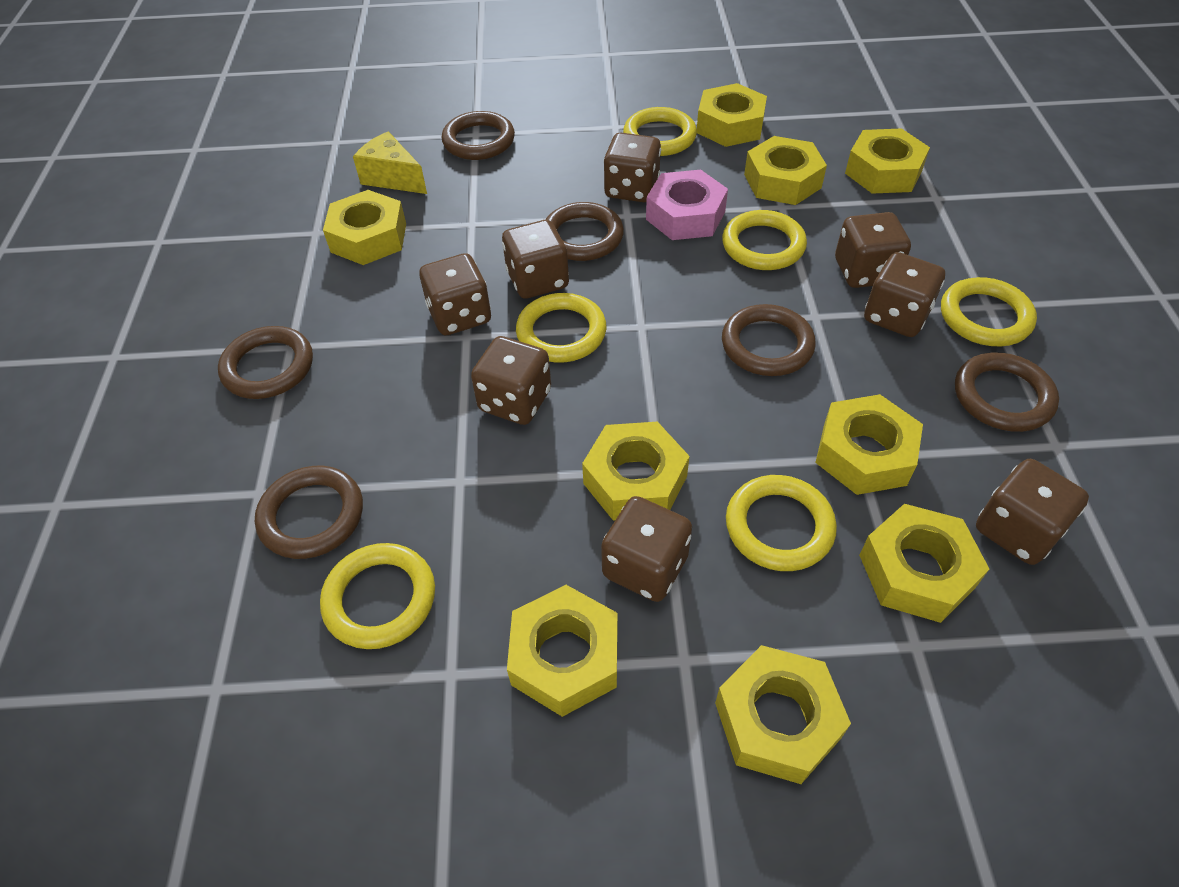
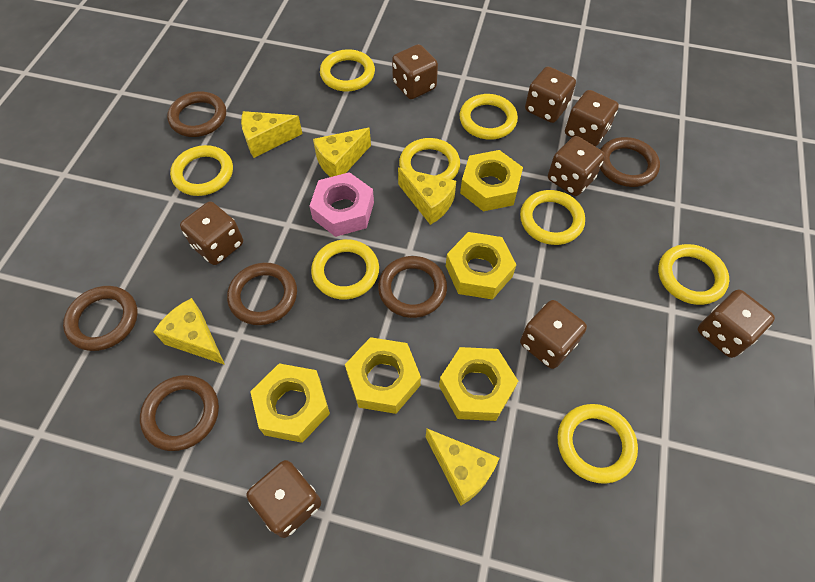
yellow cheese: 1 -> 5
yellow nut: 9 -> 5
yellow ring: 6 -> 8

